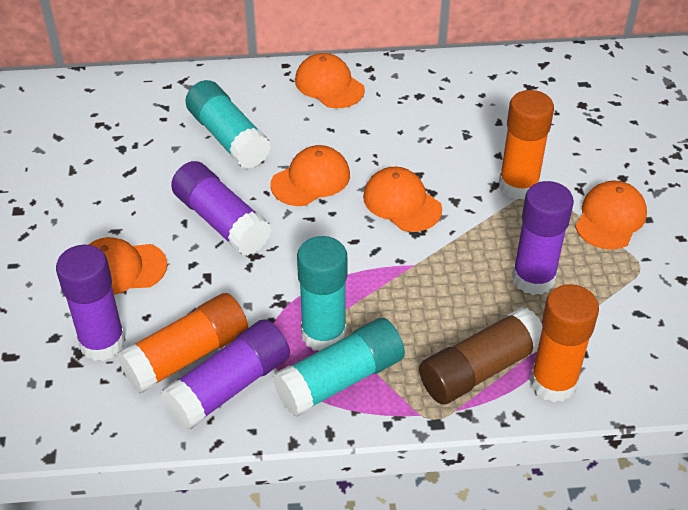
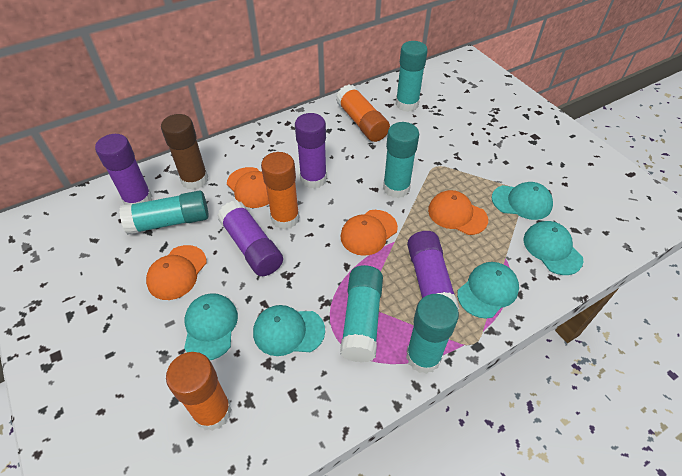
orange cap: 5 -> 4
turquoise cap: 0 -> 5
turquoise glue stick: 3 -> 5

